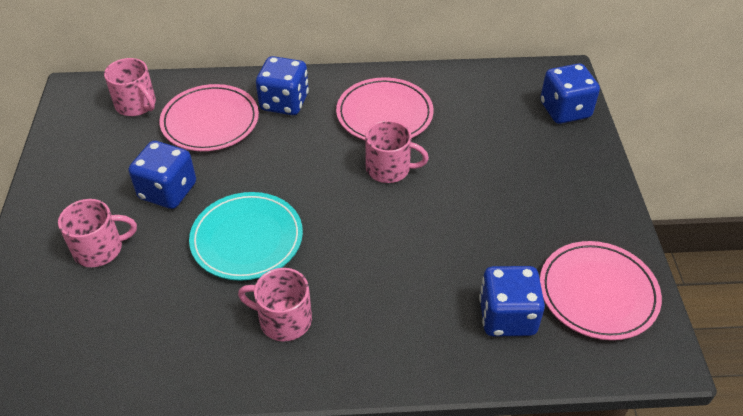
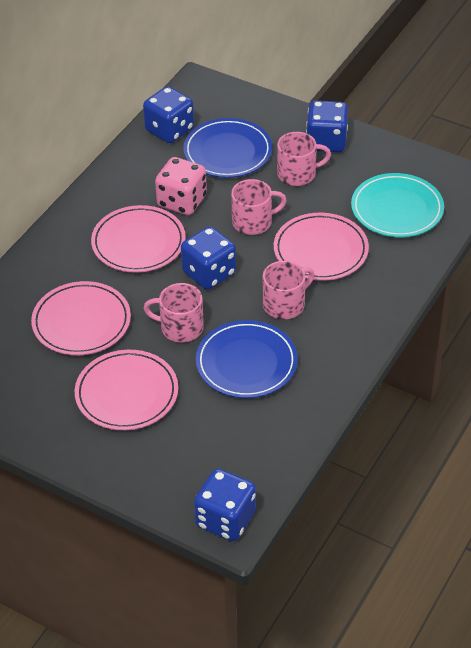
blue plate: 0 -> 2
pink dice: 0 -> 1
pink plate: 3 -> 4

